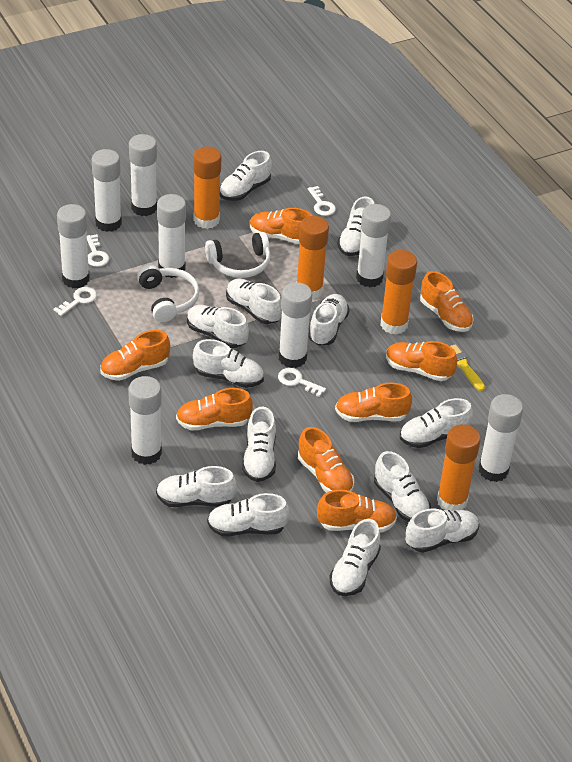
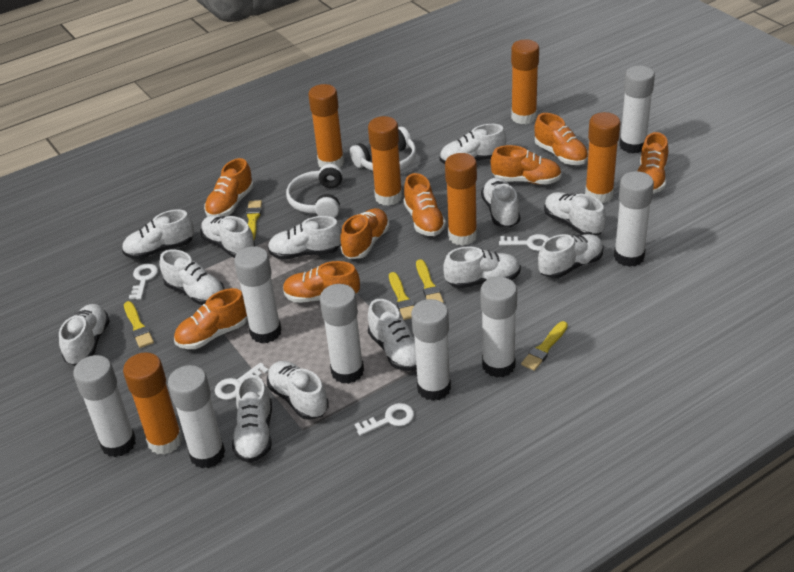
orange glue stick: 4 -> 6
yellow brush: 1 -> 5

